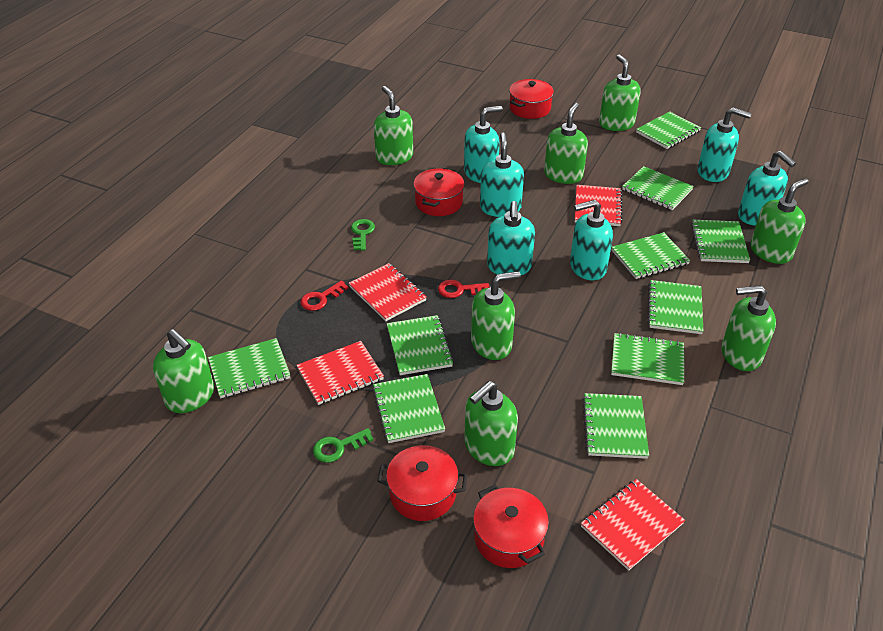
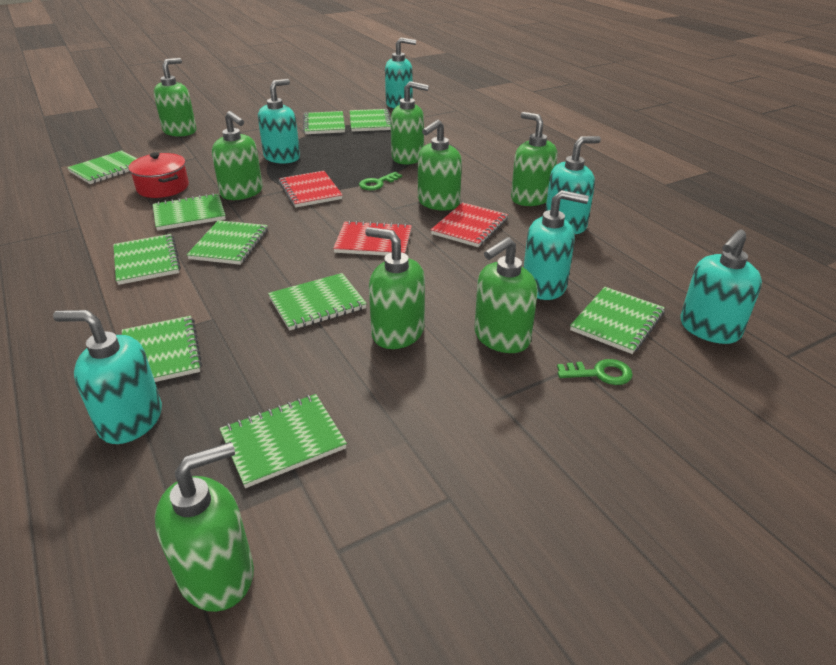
red key: 2 -> 0
red notebook: 4 -> 3
red pot: 4 -> 1

